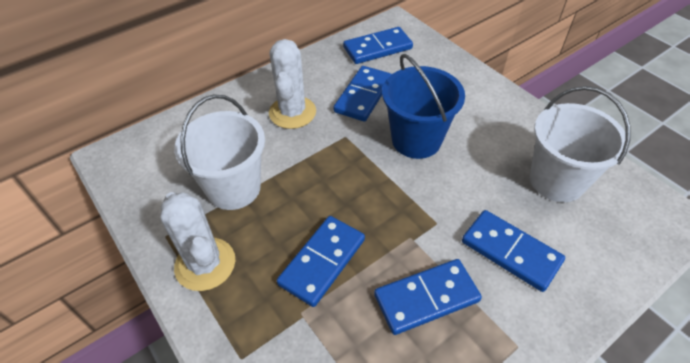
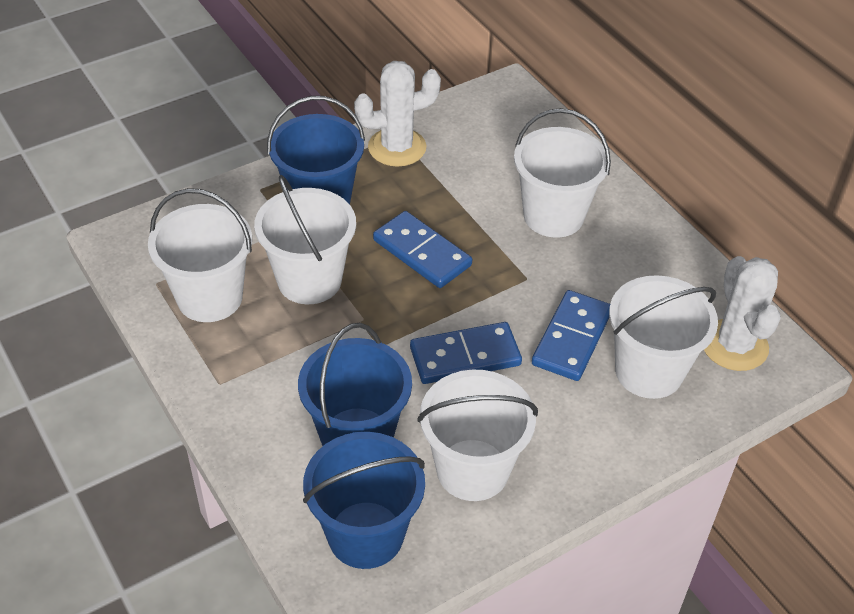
blue bucket: 1 -> 3
blue domino: 5 -> 3
white bucket: 2 -> 5

